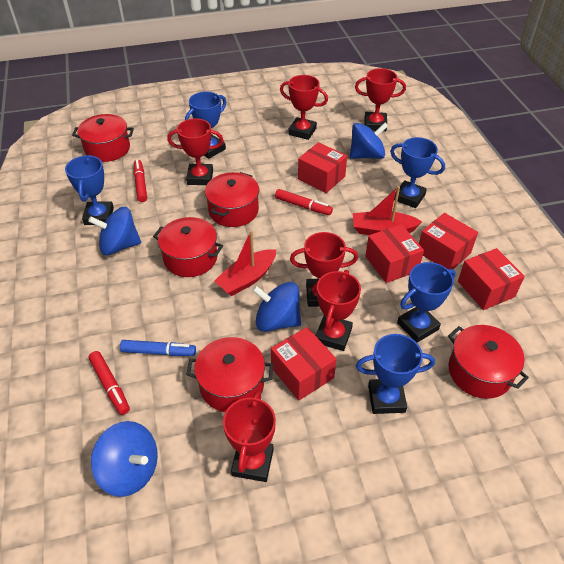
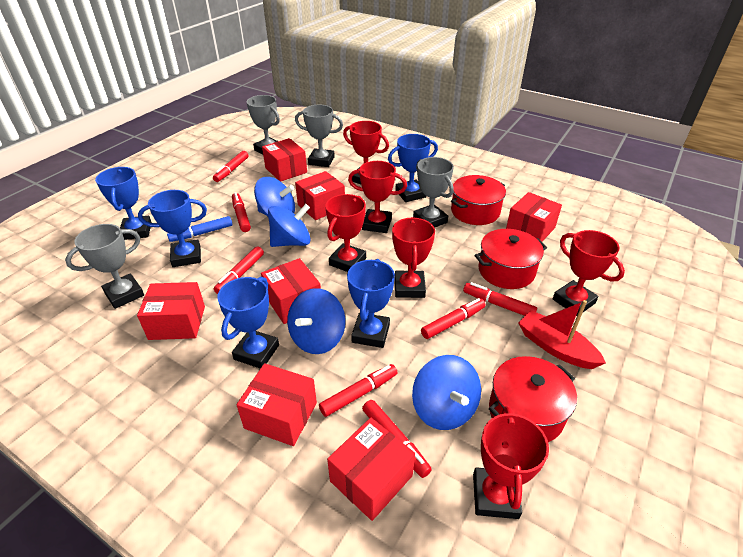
grey trophy: 0 -> 4
red boat: 2 -> 1
red box: 5 -> 7
red marker: 3 -> 7
red pot: 5 -> 3

